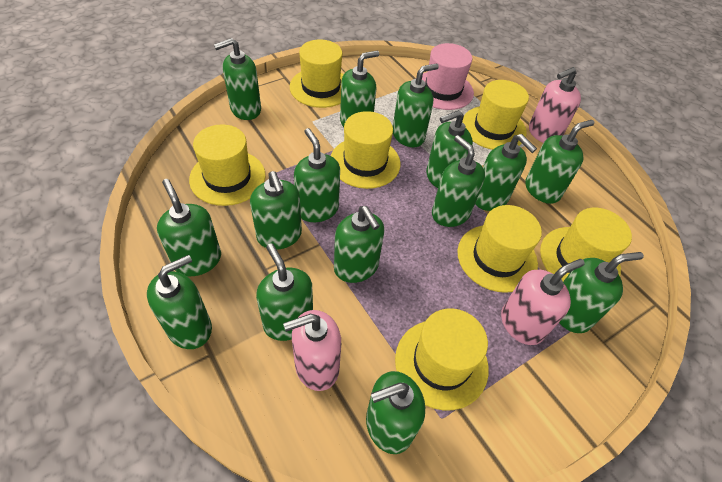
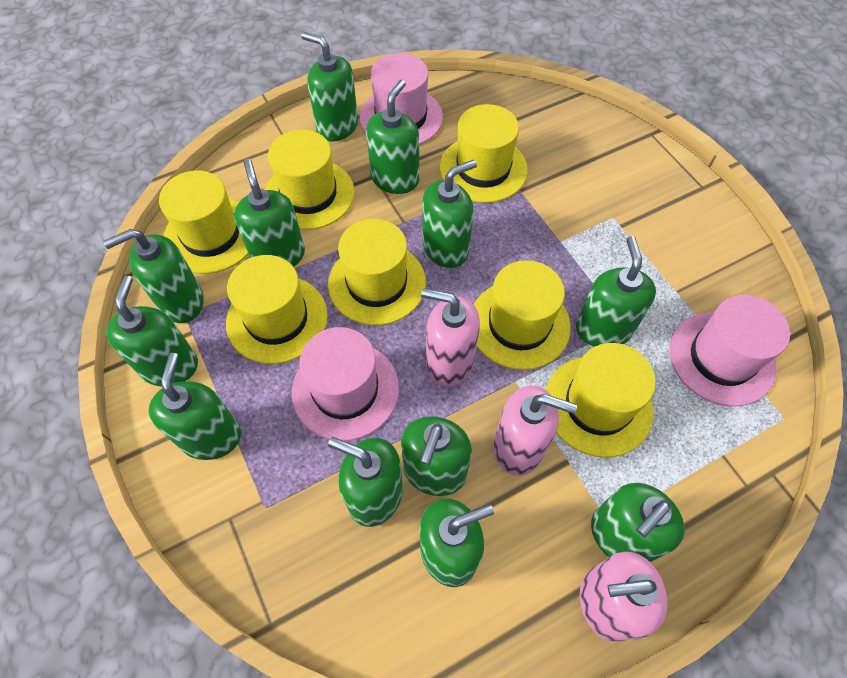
green soap dispenser: 15 -> 12
pink hat: 1 -> 3

